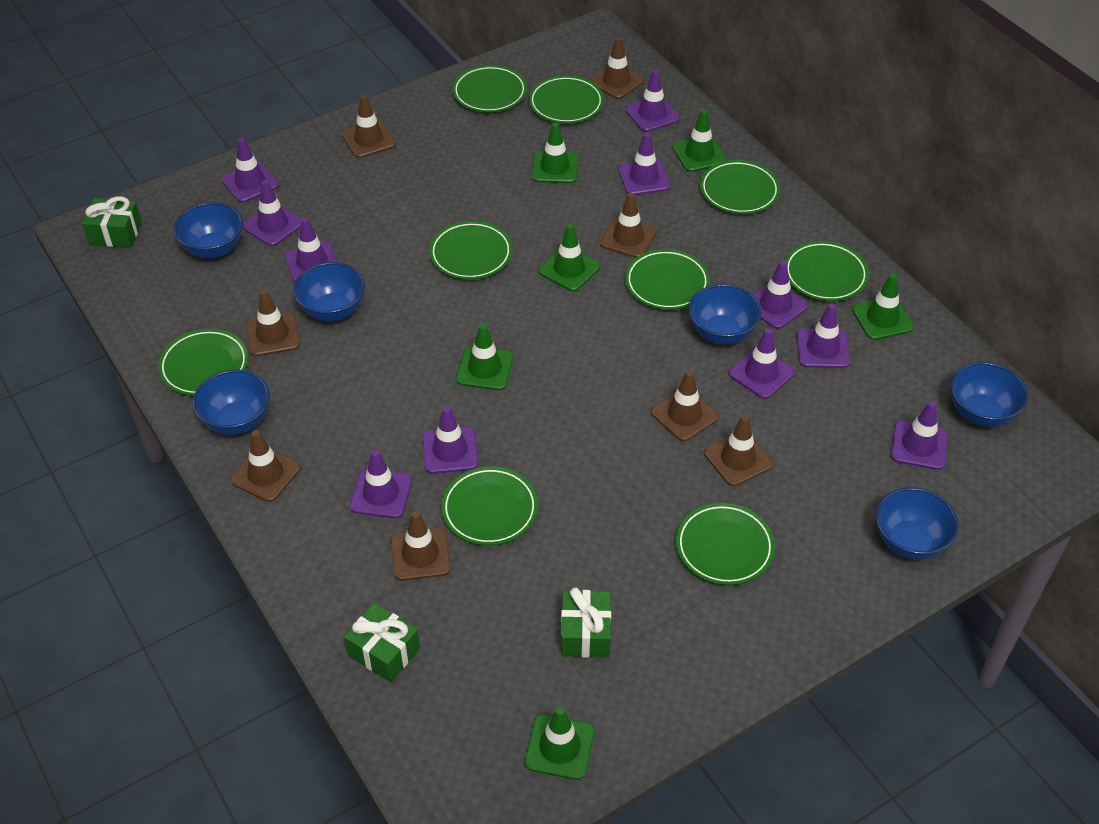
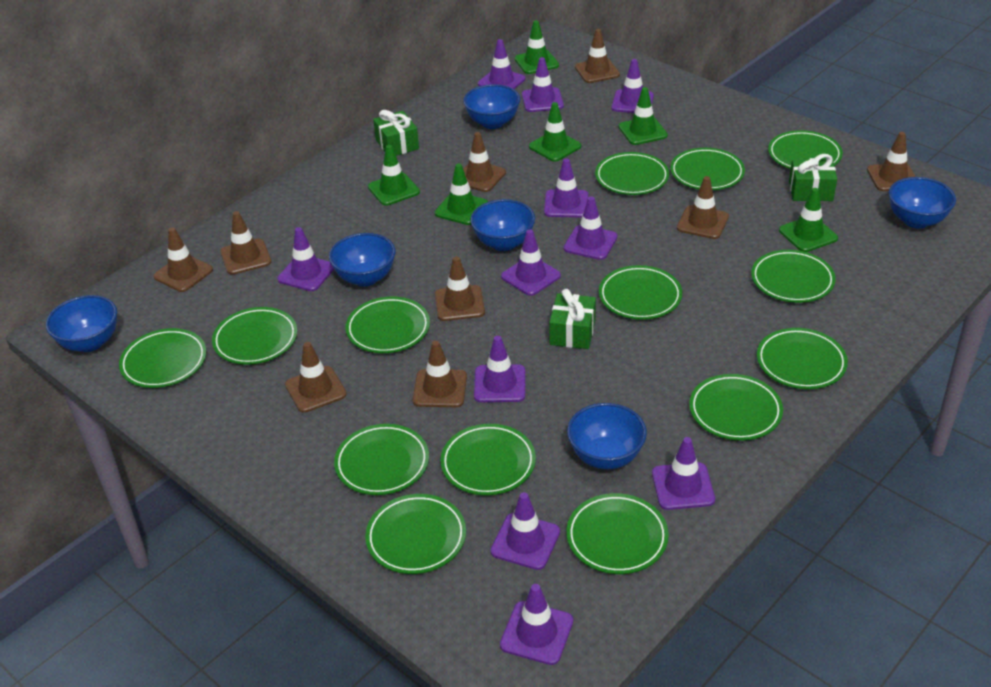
brown traffic cone: 8 -> 9
green plate: 9 -> 14

